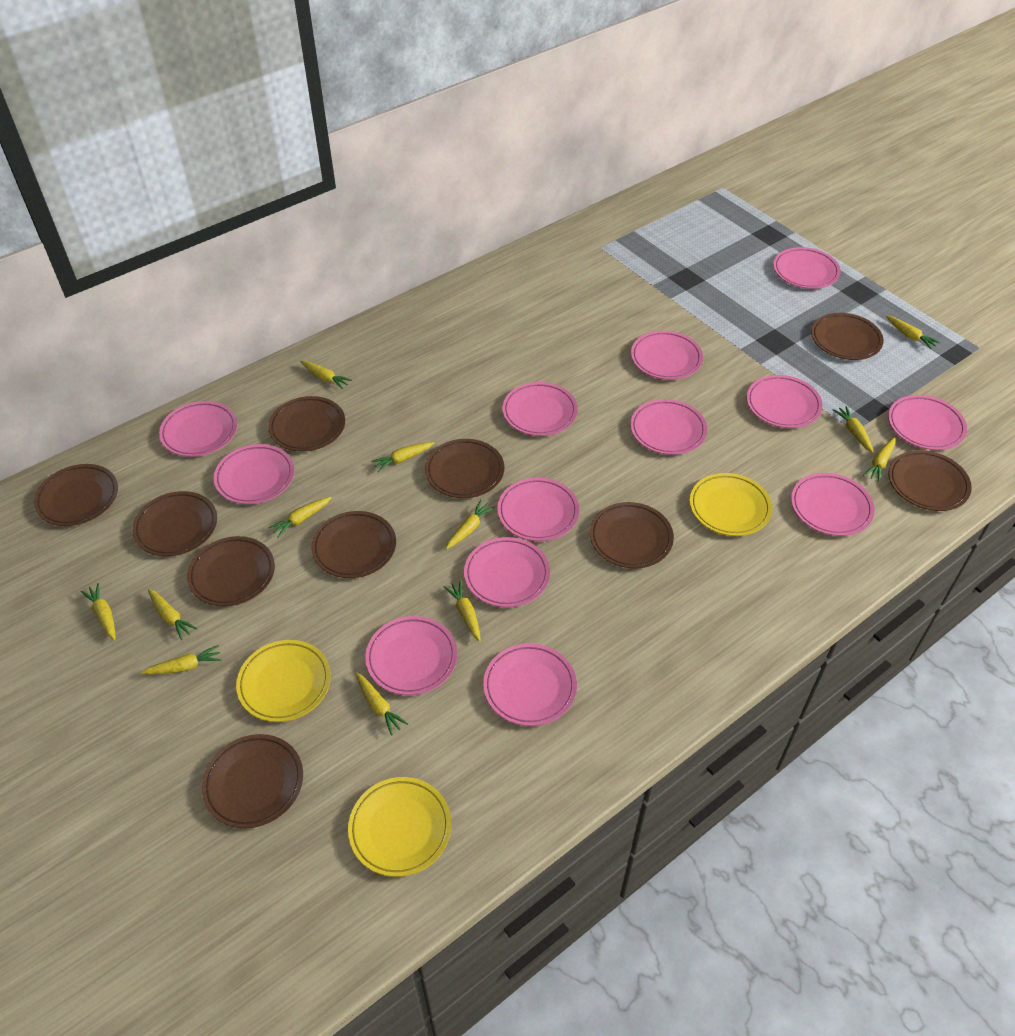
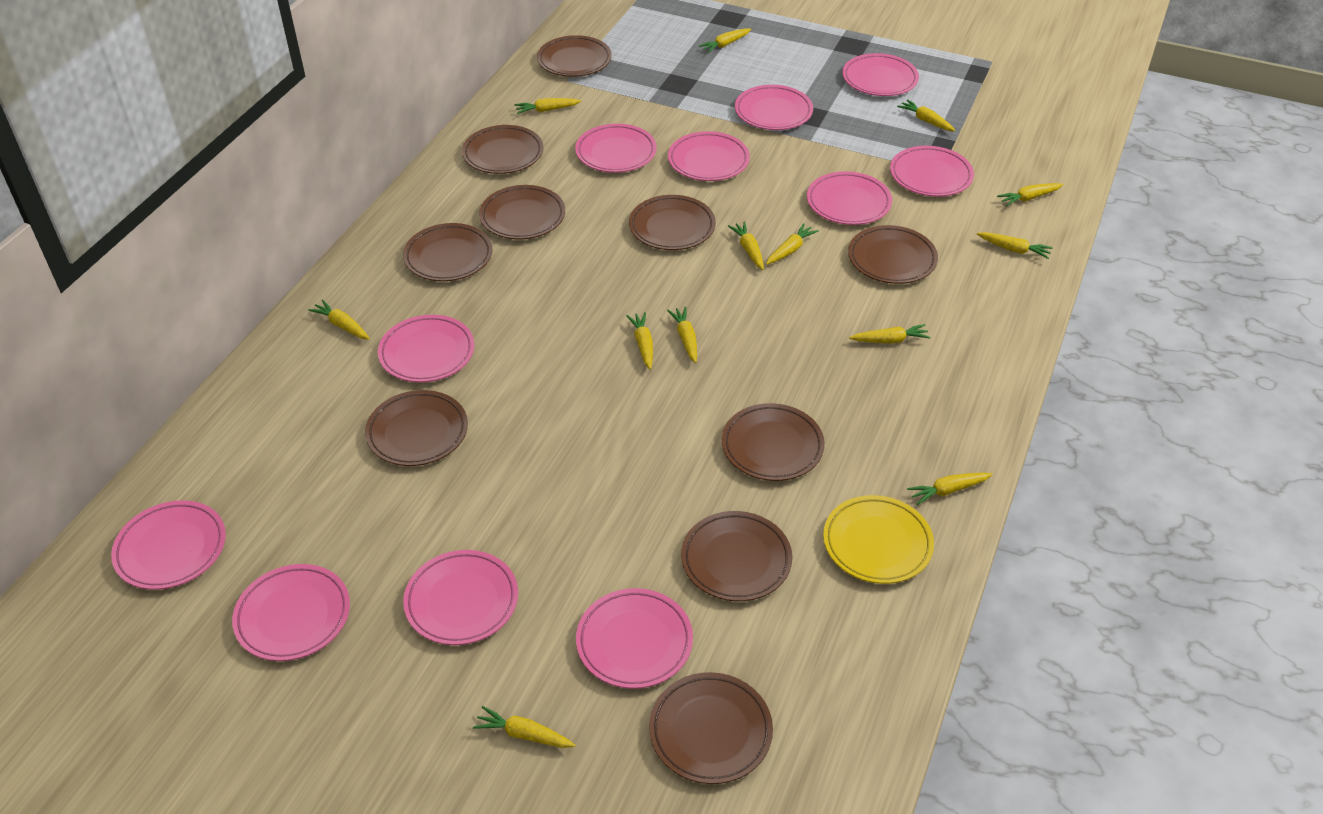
pink plate: 13 -> 11
yellow carrot: 12 -> 13
yellow plate: 3 -> 1

